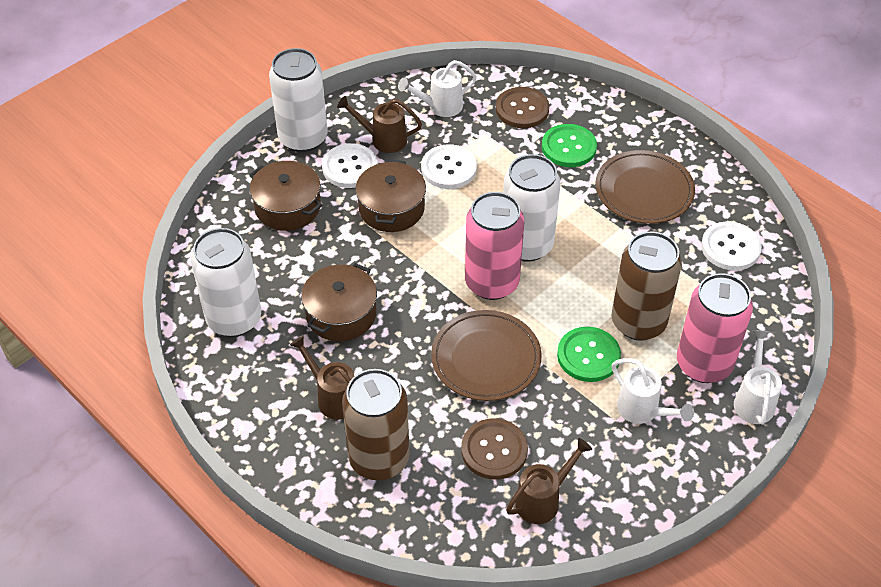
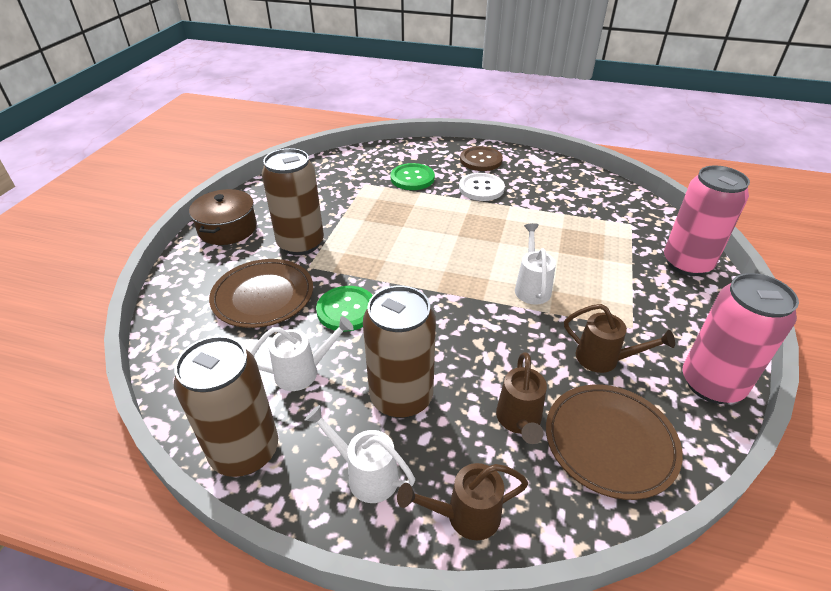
brown button: 2 -> 1
brown can: 2 -> 3
brown pot: 3 -> 1
white button: 3 -> 1
white can: 3 -> 0

